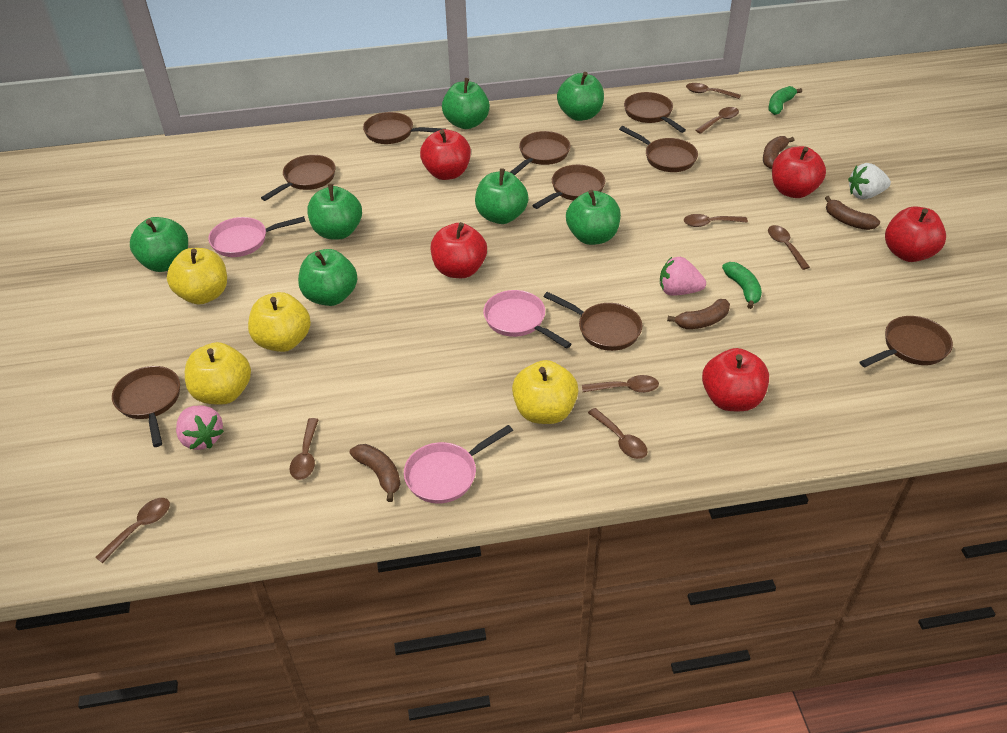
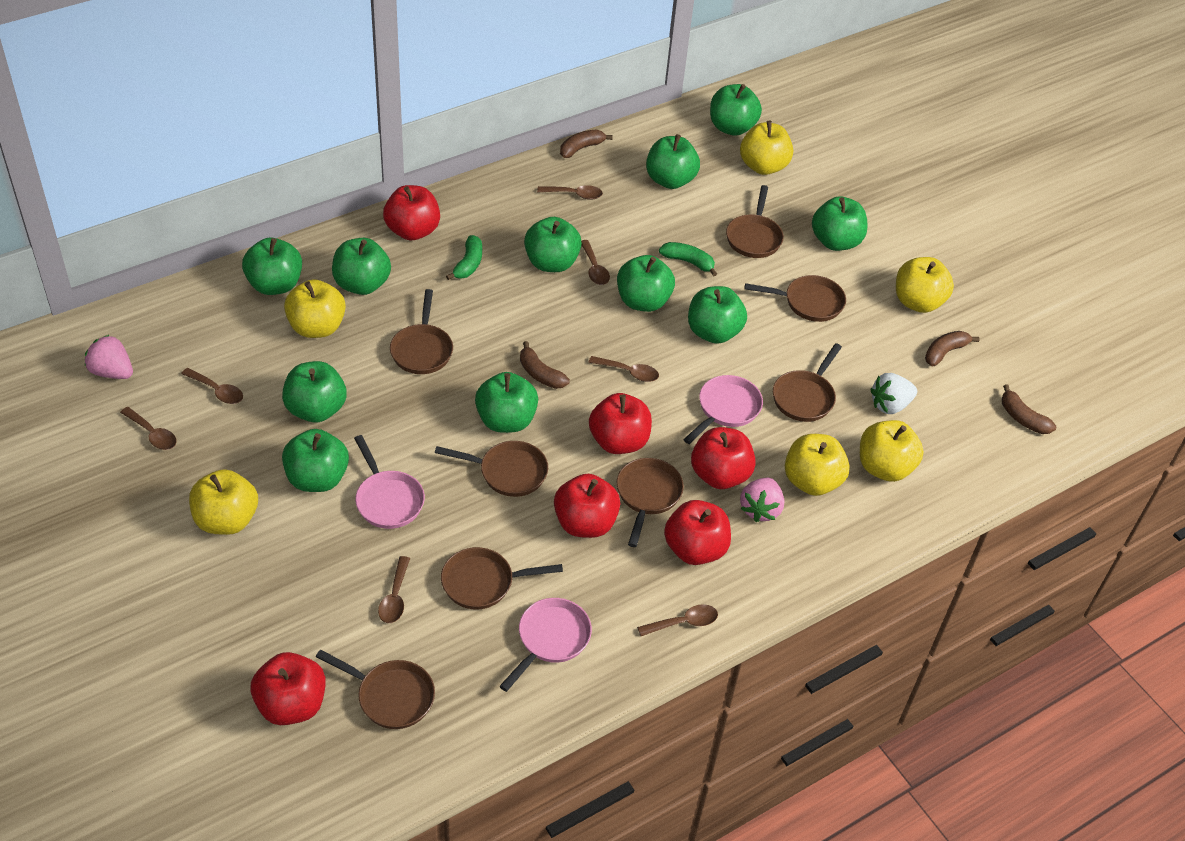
brown pan: 9 -> 8
brown spoon: 8 -> 7
green apple: 7 -> 11
red apple: 5 -> 6
yellow apple: 4 -> 6

